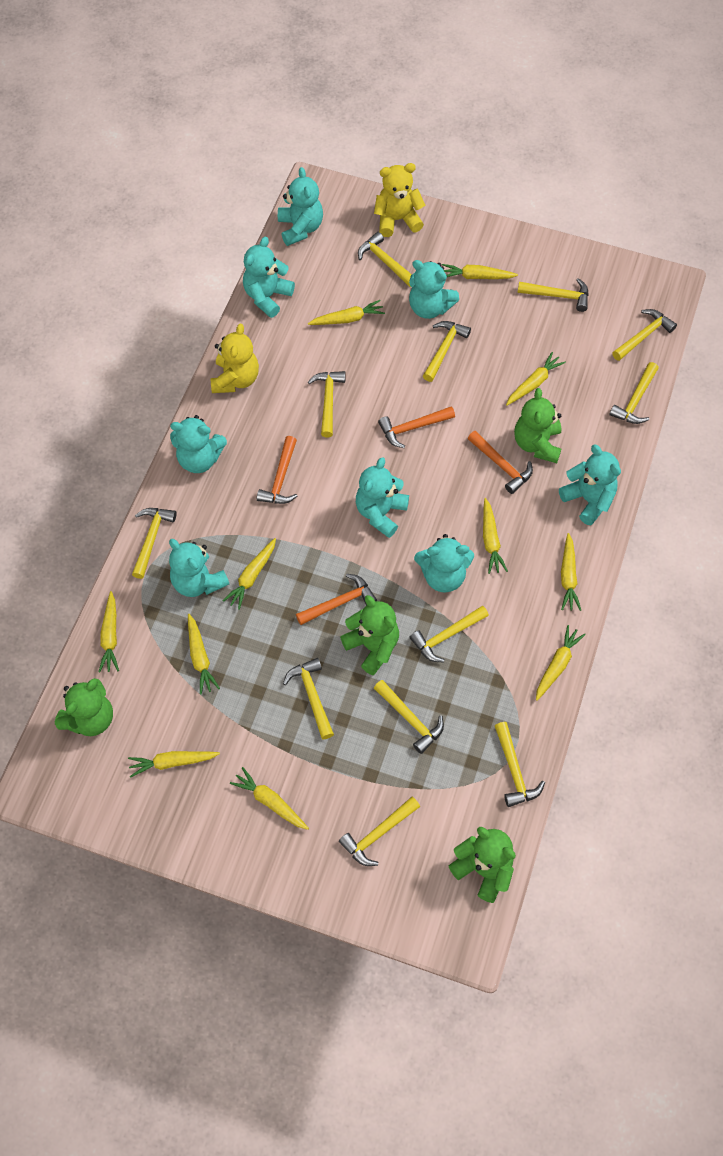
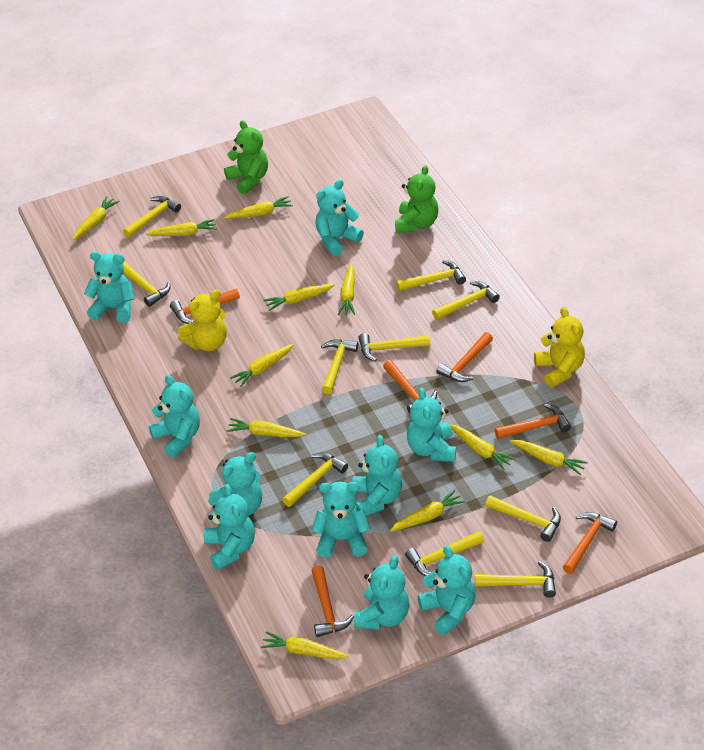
green teddy bear: 4 -> 2
orange hammer: 4 -> 6
turquoise teddy bear: 8 -> 10
yellow hammer: 12 -> 10

